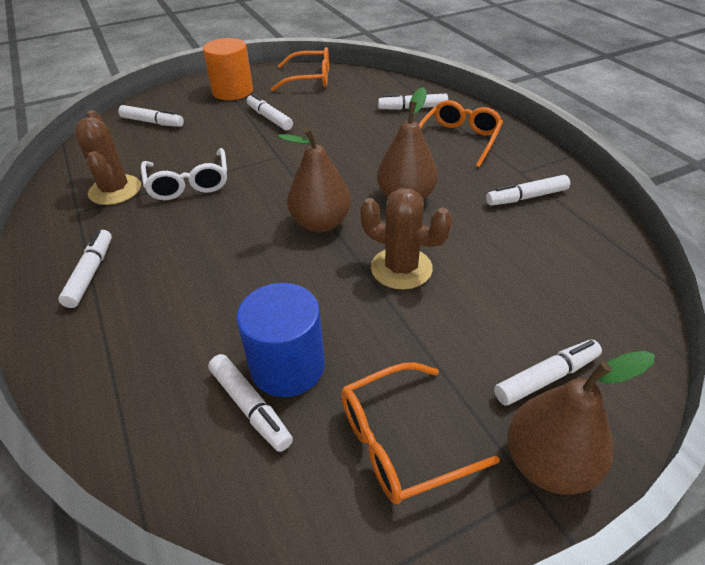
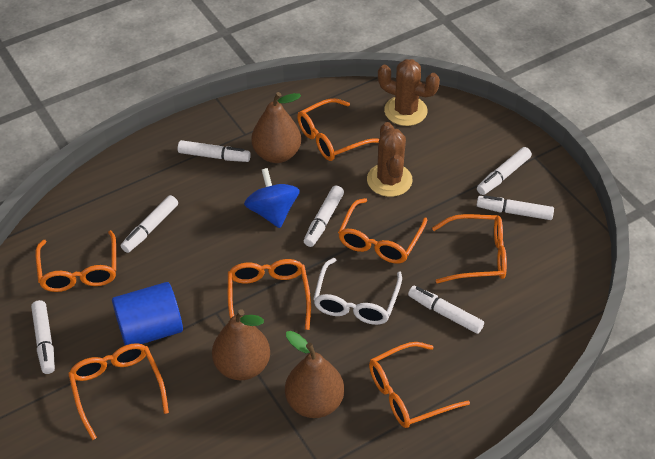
blue spinning top: 0 -> 1
orange cylinder: 1 -> 0
orange glasses: 3 -> 7

